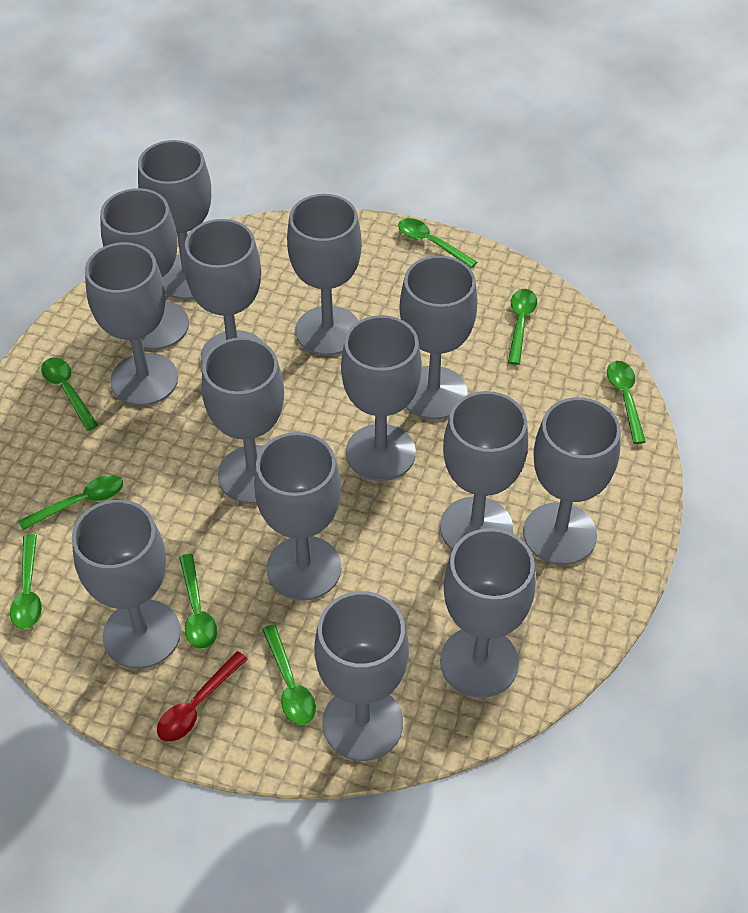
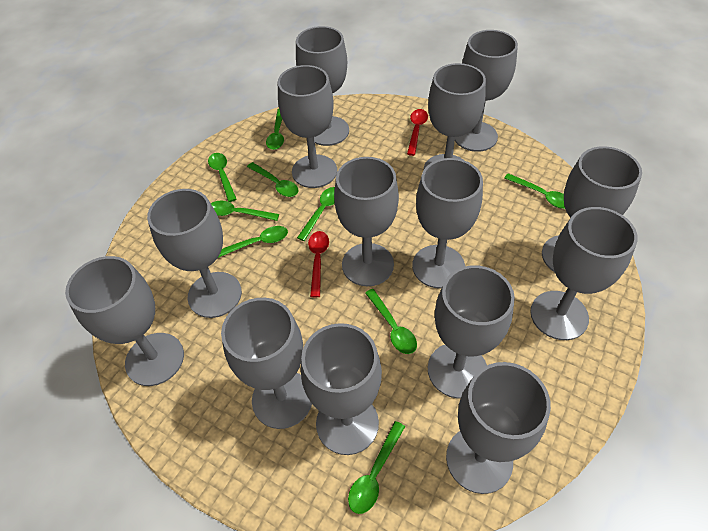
green spoon: 8 -> 9
red spoon: 1 -> 2

